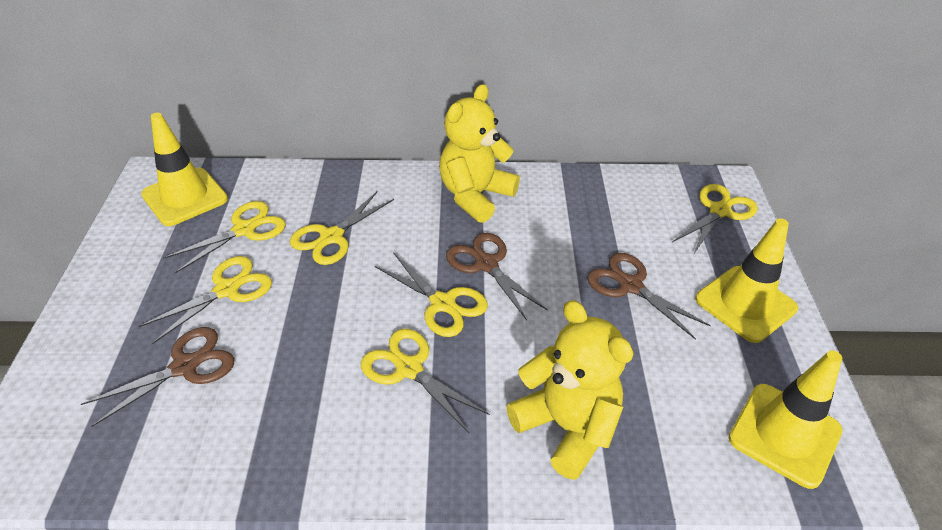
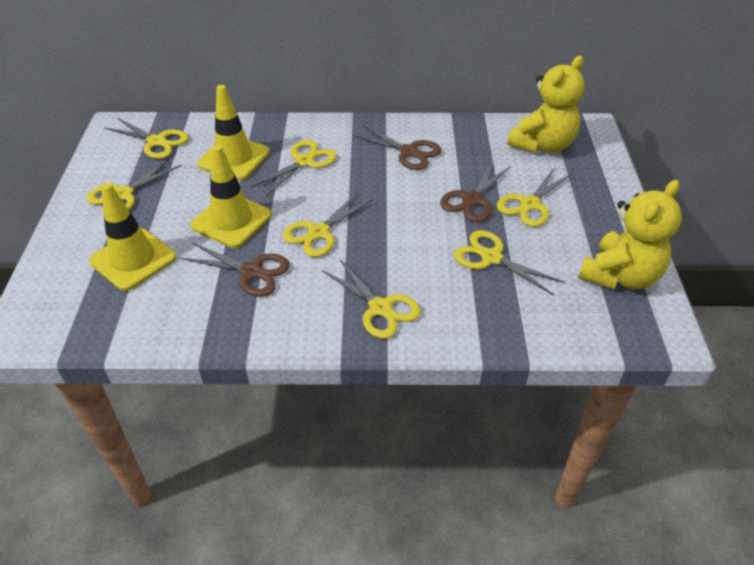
yellow scissors: 6 -> 7

